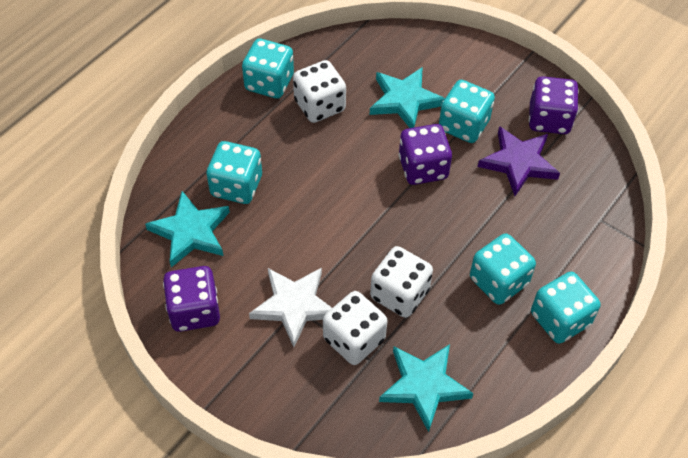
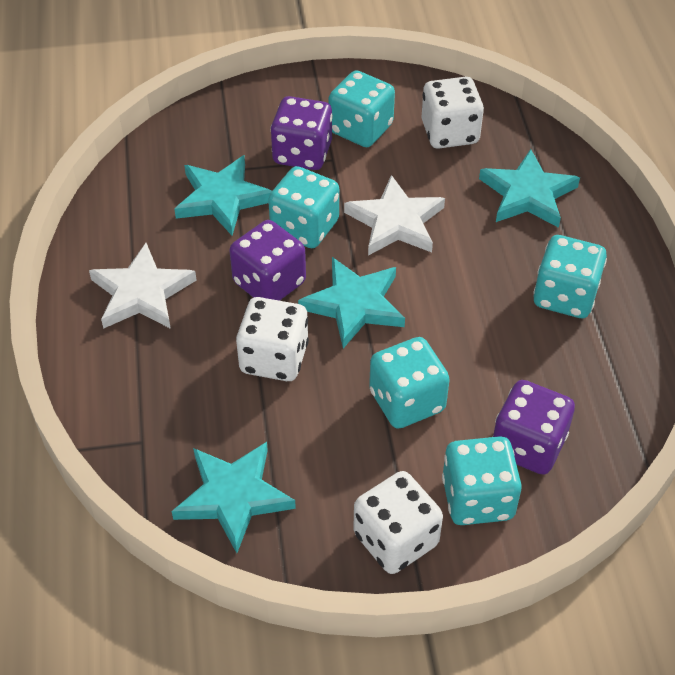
purple star: 1 -> 0
turquoise star: 3 -> 4
white star: 1 -> 2

